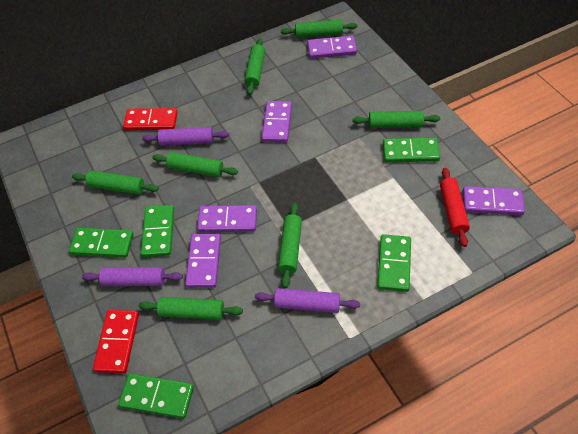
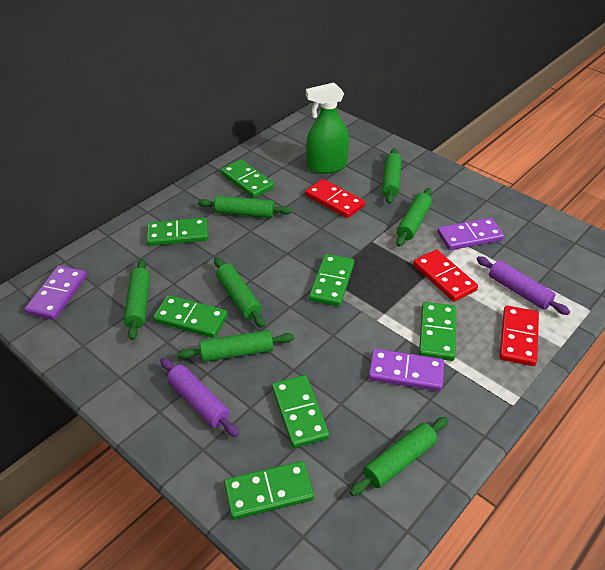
green domino: 5 -> 7
green spray bottle: 0 -> 1
purple domino: 5 -> 3
purple rolling pin: 3 -> 2
red domino: 2 -> 3
red rolling pin: 1 -> 0

